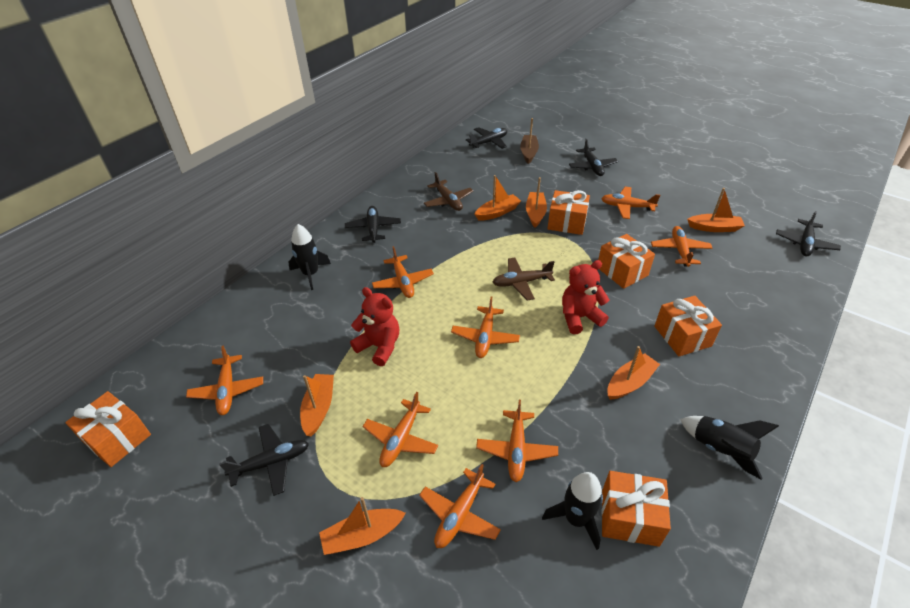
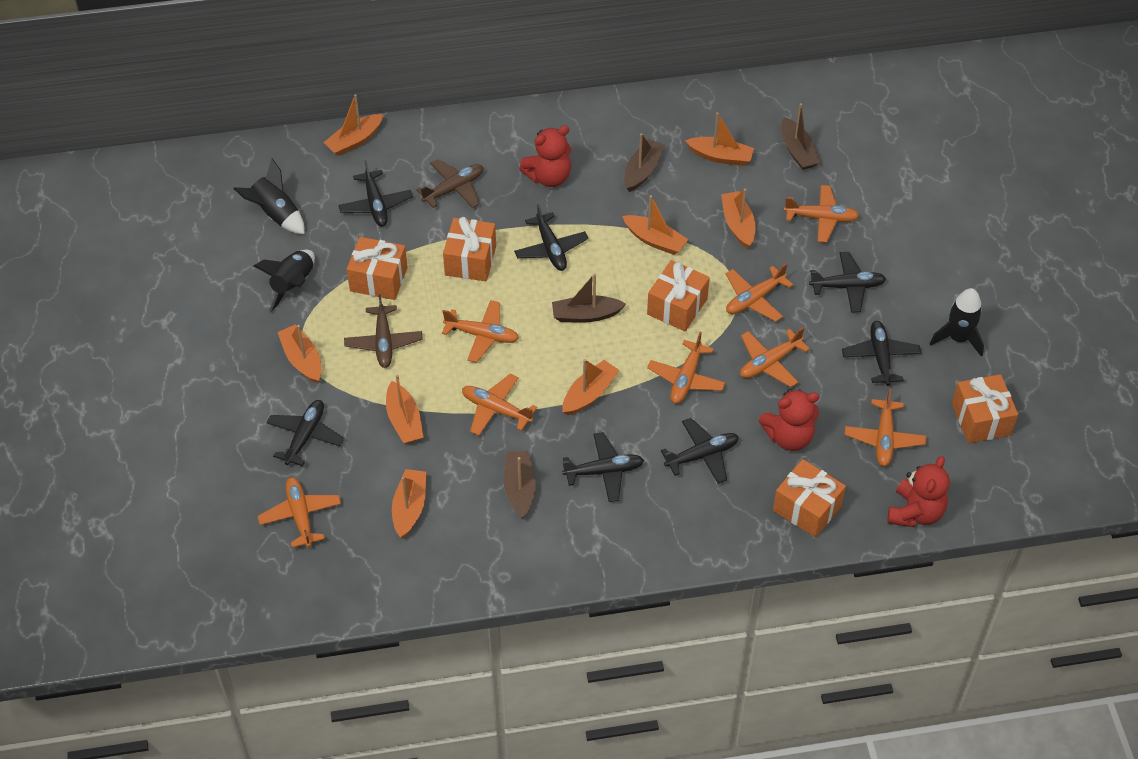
black plane: 5 -> 7
brown boat: 1 -> 4
orange boat: 6 -> 8
red teddy bear: 2 -> 3

